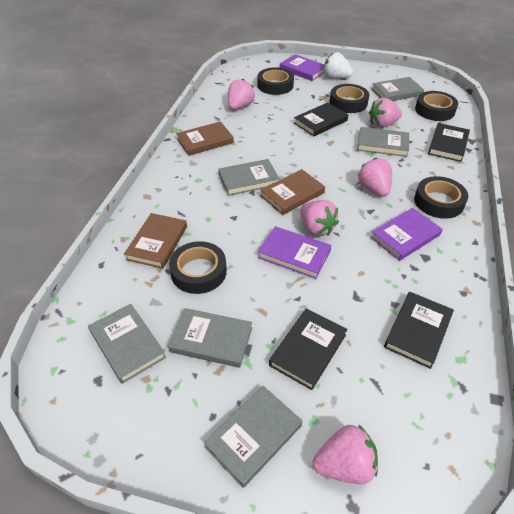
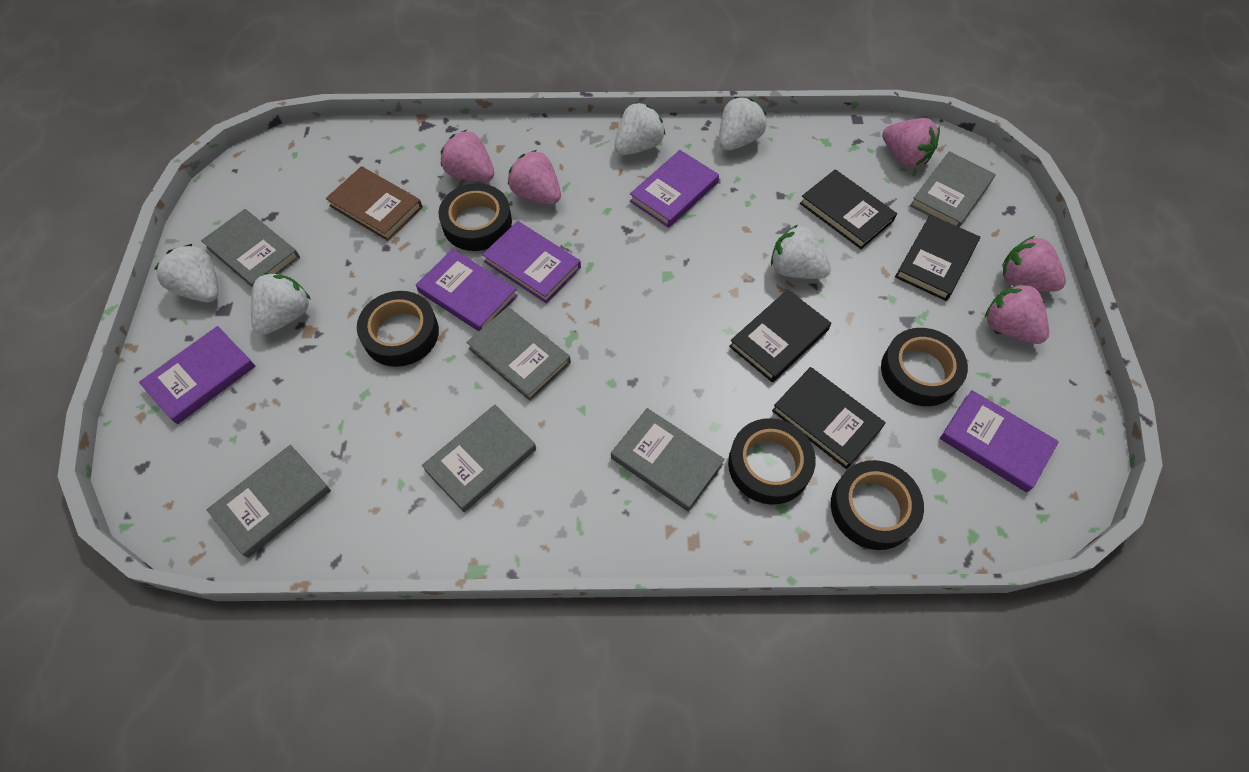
brown book: 3 -> 1
purple book: 3 -> 5
white strawberry: 1 -> 5

